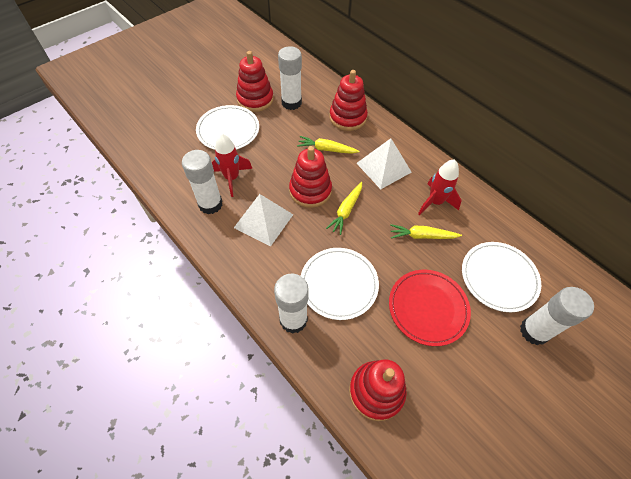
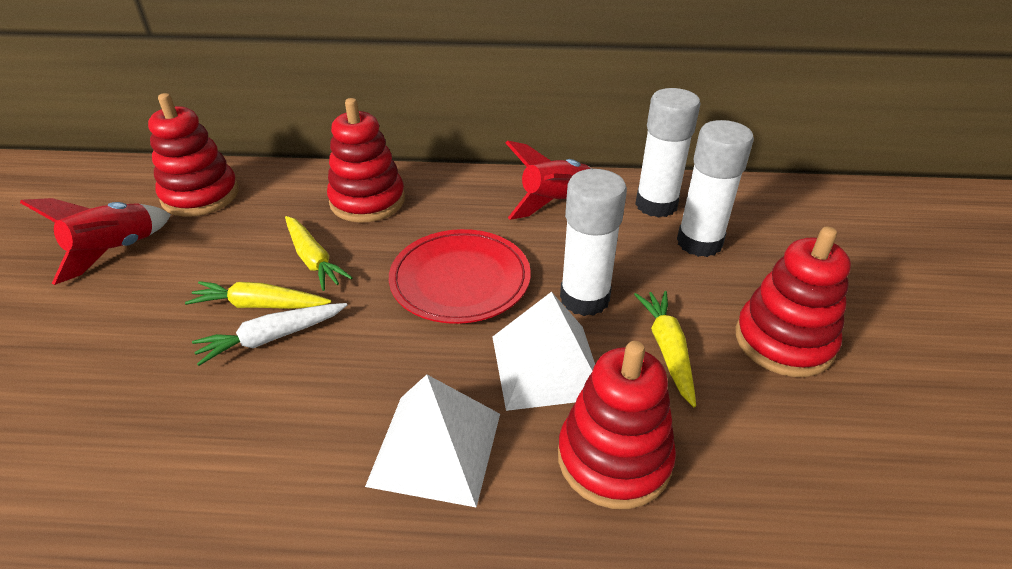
white carrot: 0 -> 1
white glue stick: 4 -> 3
white plate: 3 -> 0

